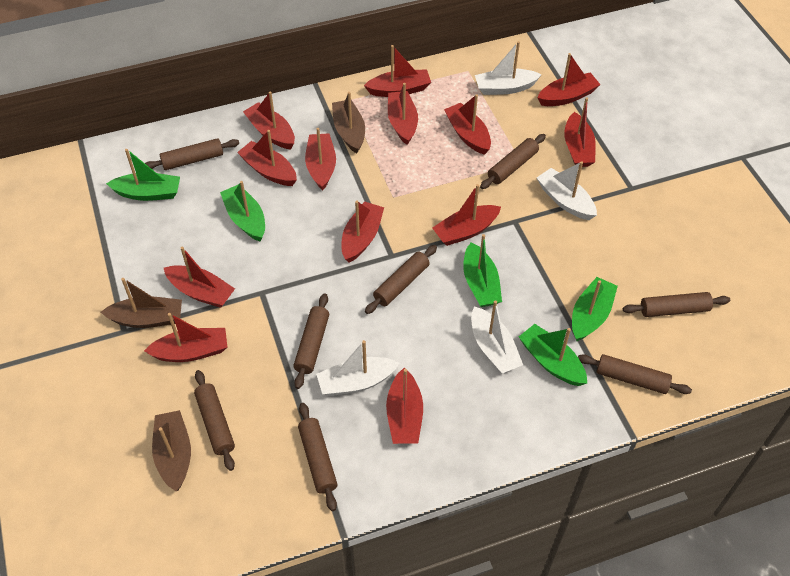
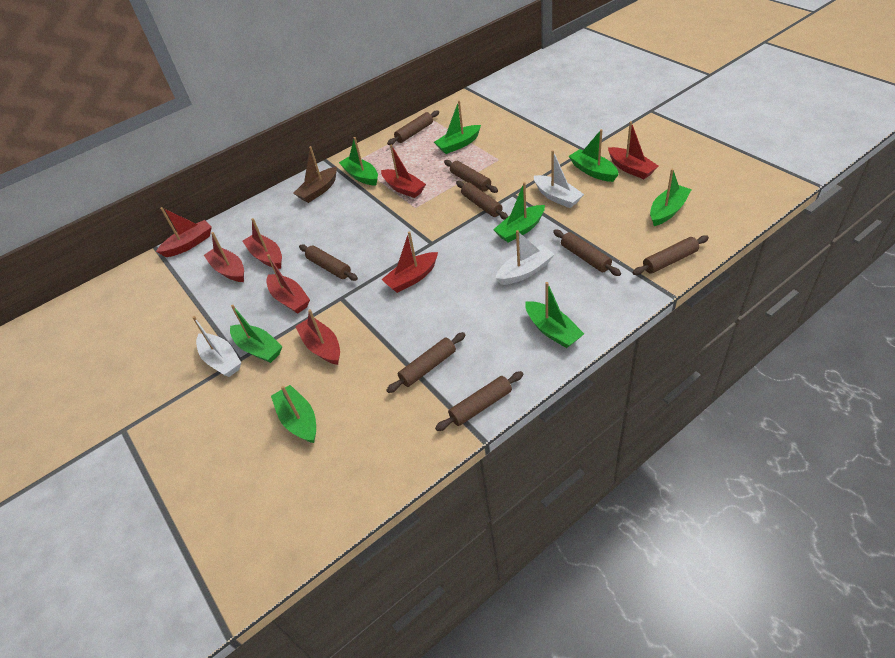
brown boat: 3 -> 1
green boat: 5 -> 8
red boat: 13 -> 8
white boat: 4 -> 3

